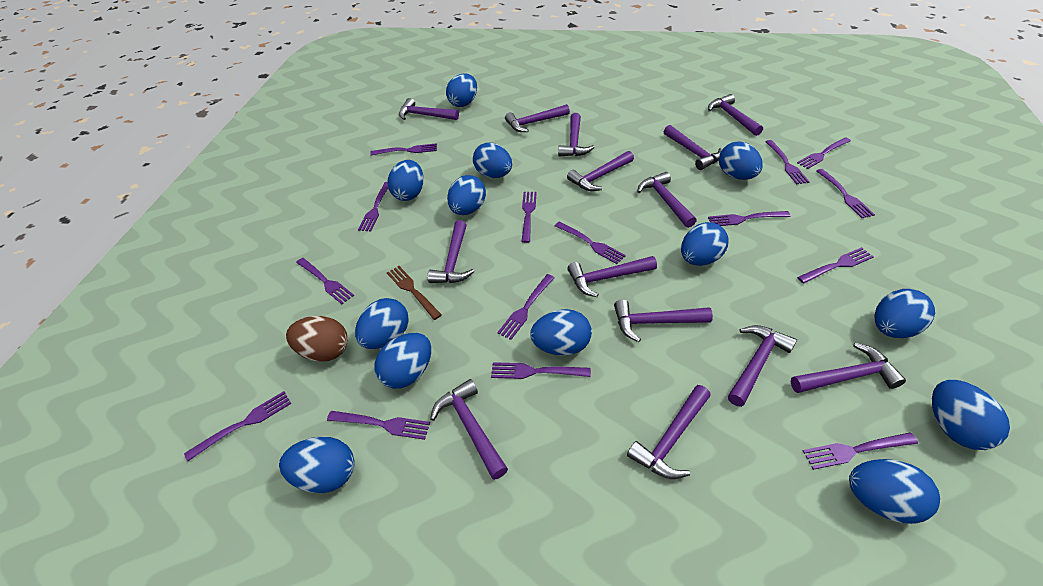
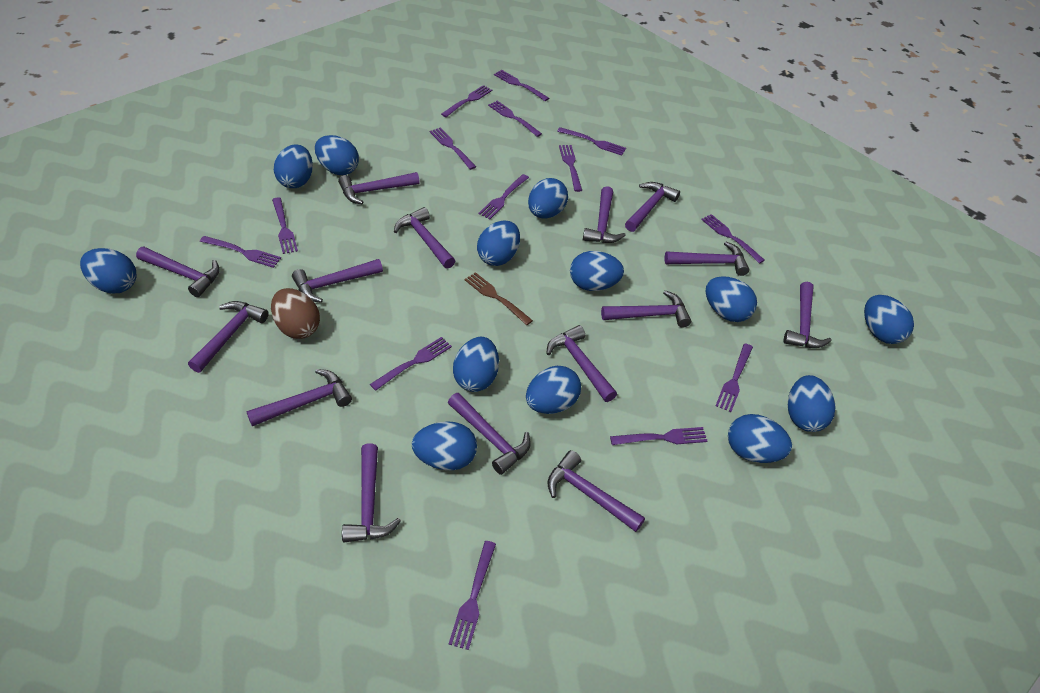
purple fork: 15 -> 14
purple hammer: 14 -> 15

